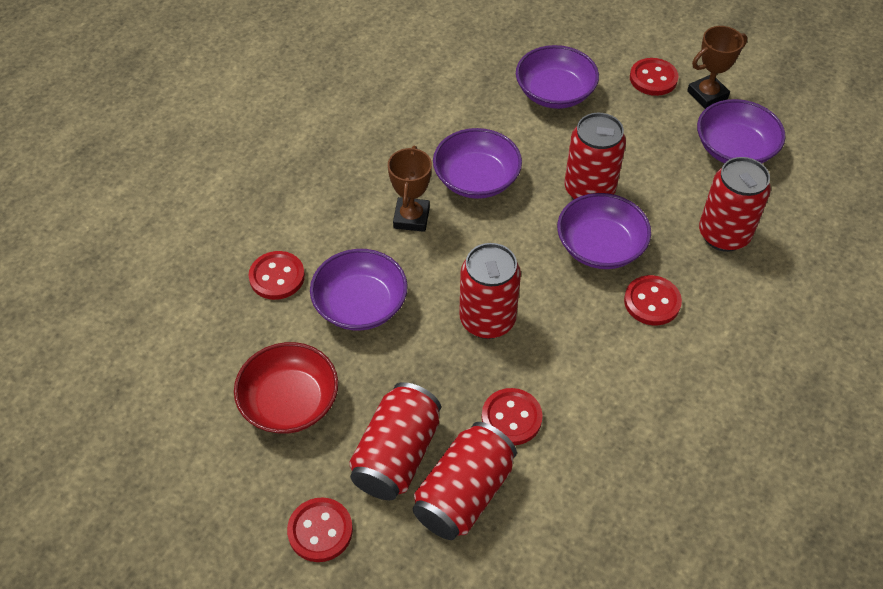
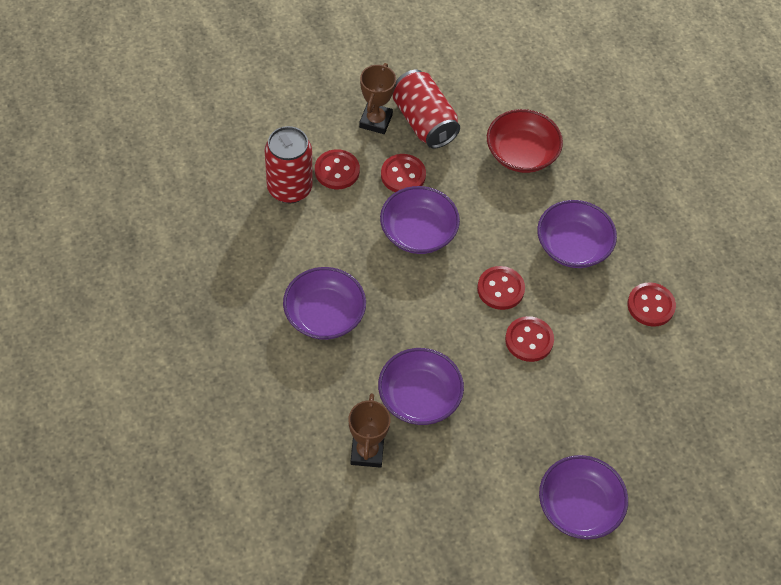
red can: 5 -> 2

